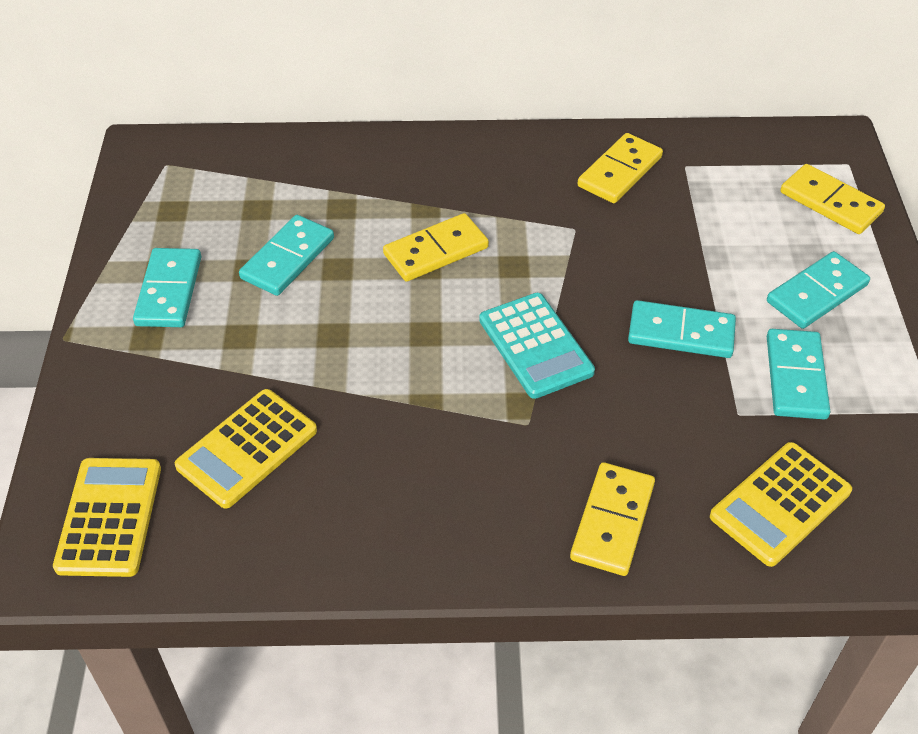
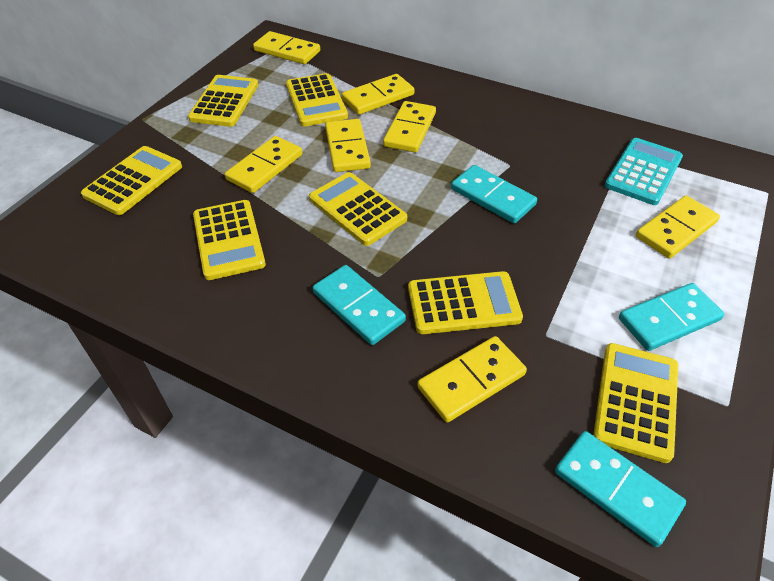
turquoise domino: 5 -> 4
yellow calculator: 3 -> 7
yellow domino: 4 -> 7

